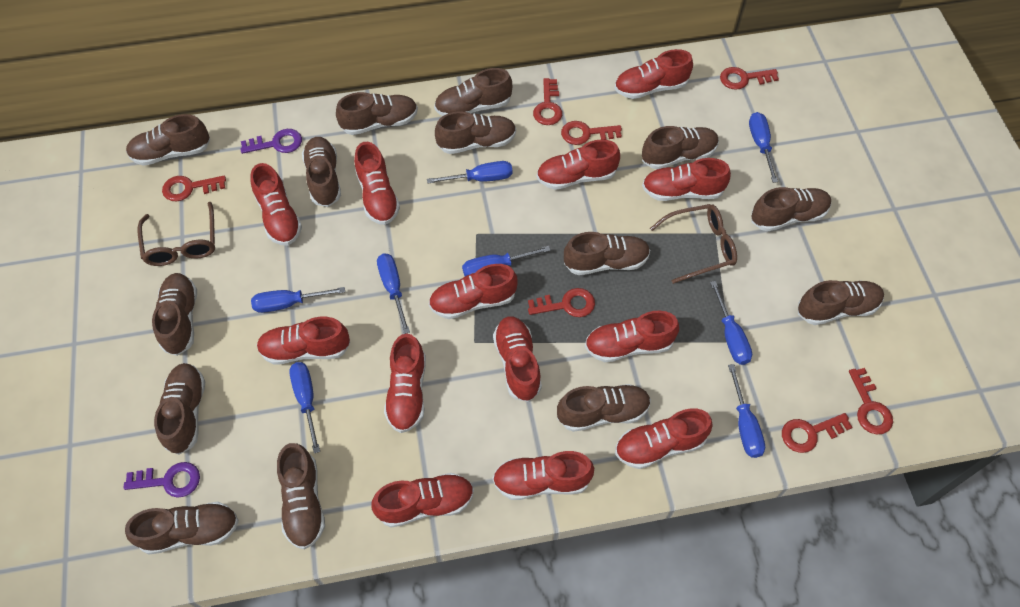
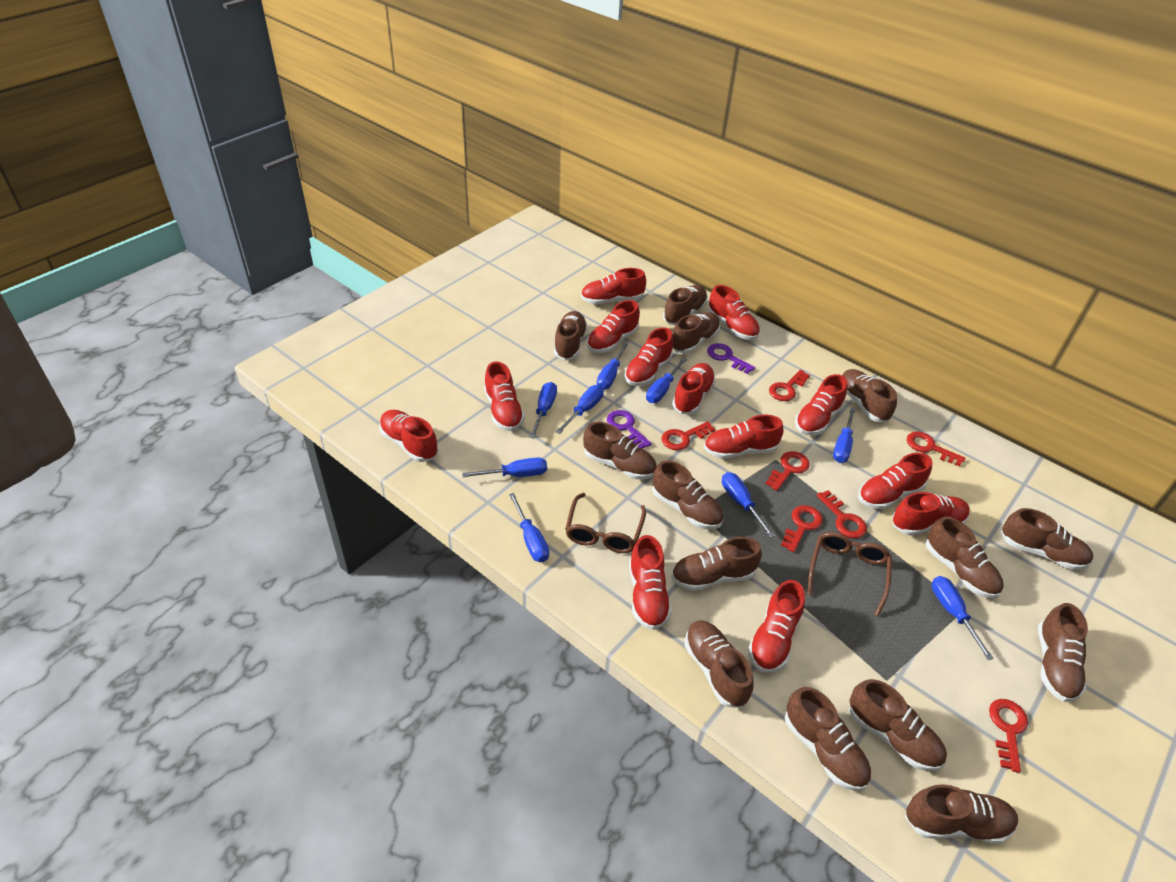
blue screwdriver: 8 -> 9

